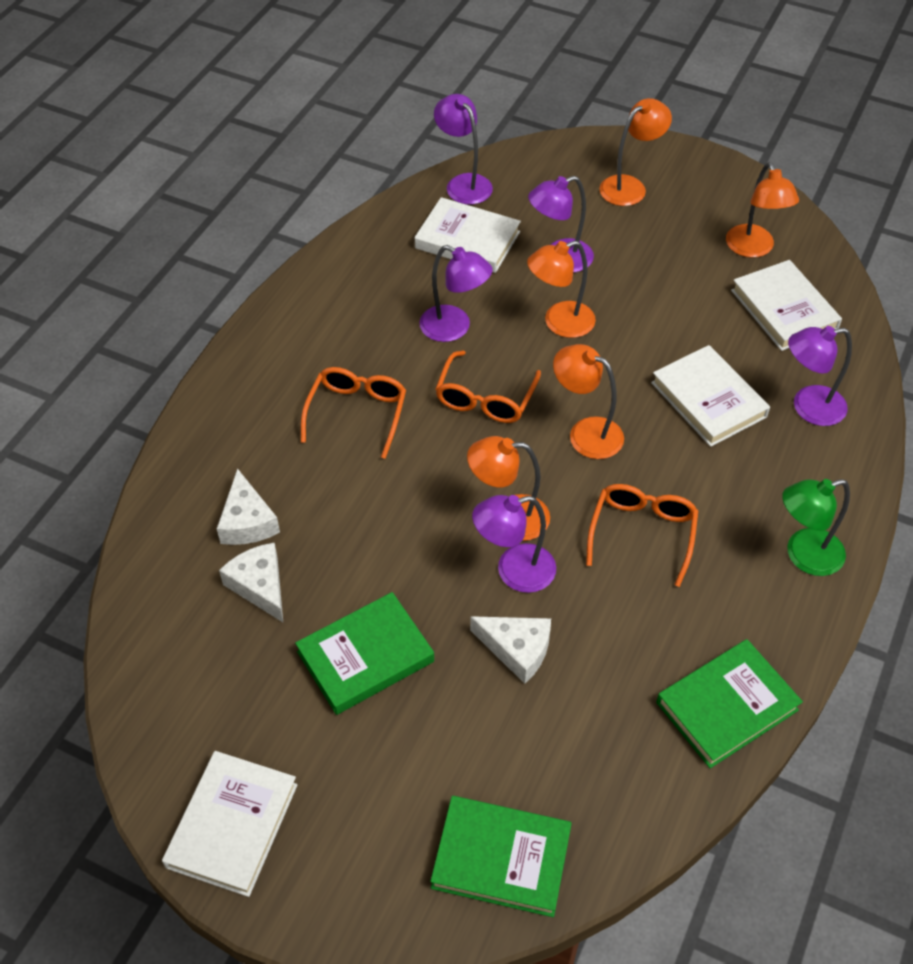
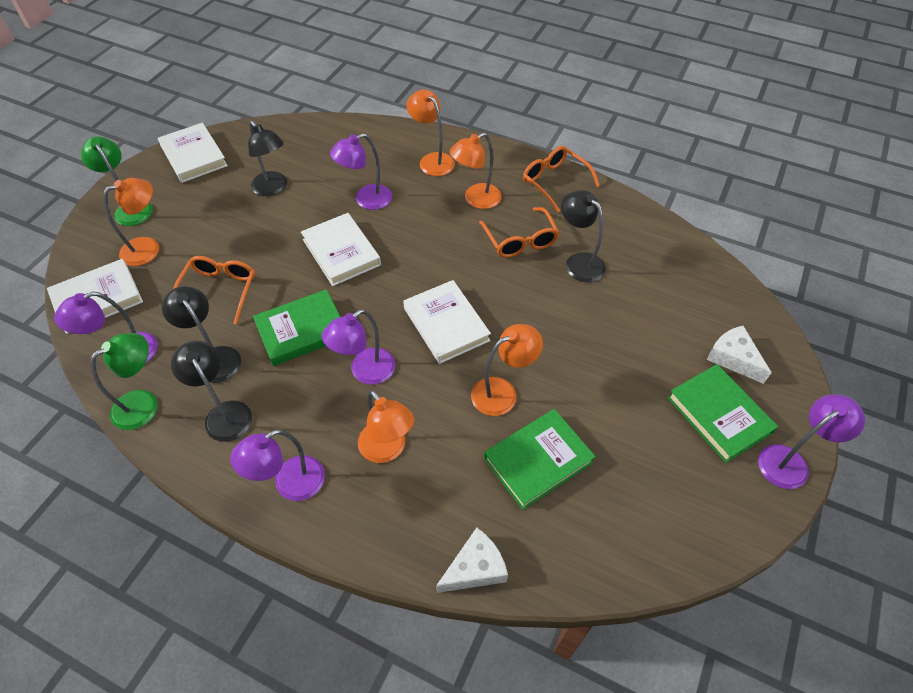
black lamp: 0 -> 4
green lamp: 1 -> 2
white cheese: 3 -> 2

